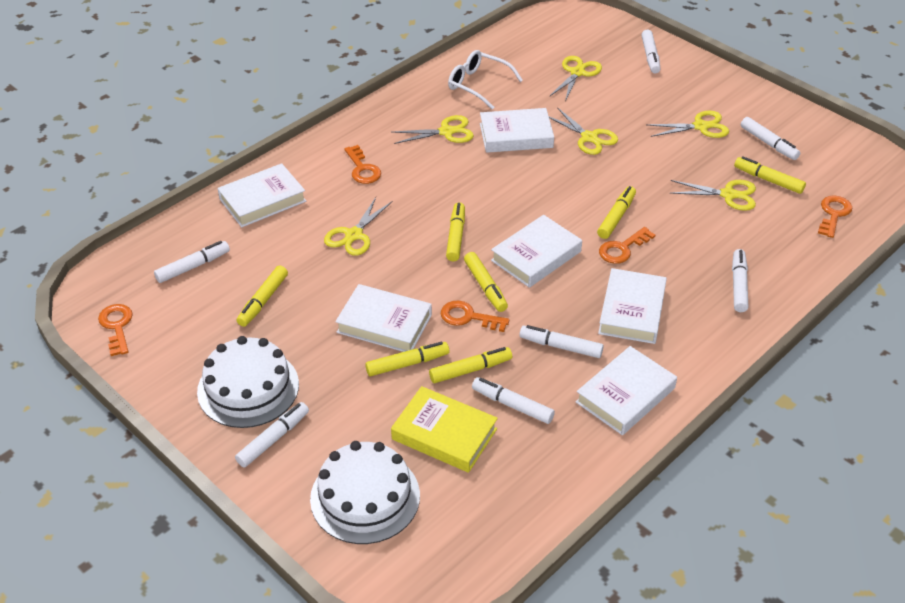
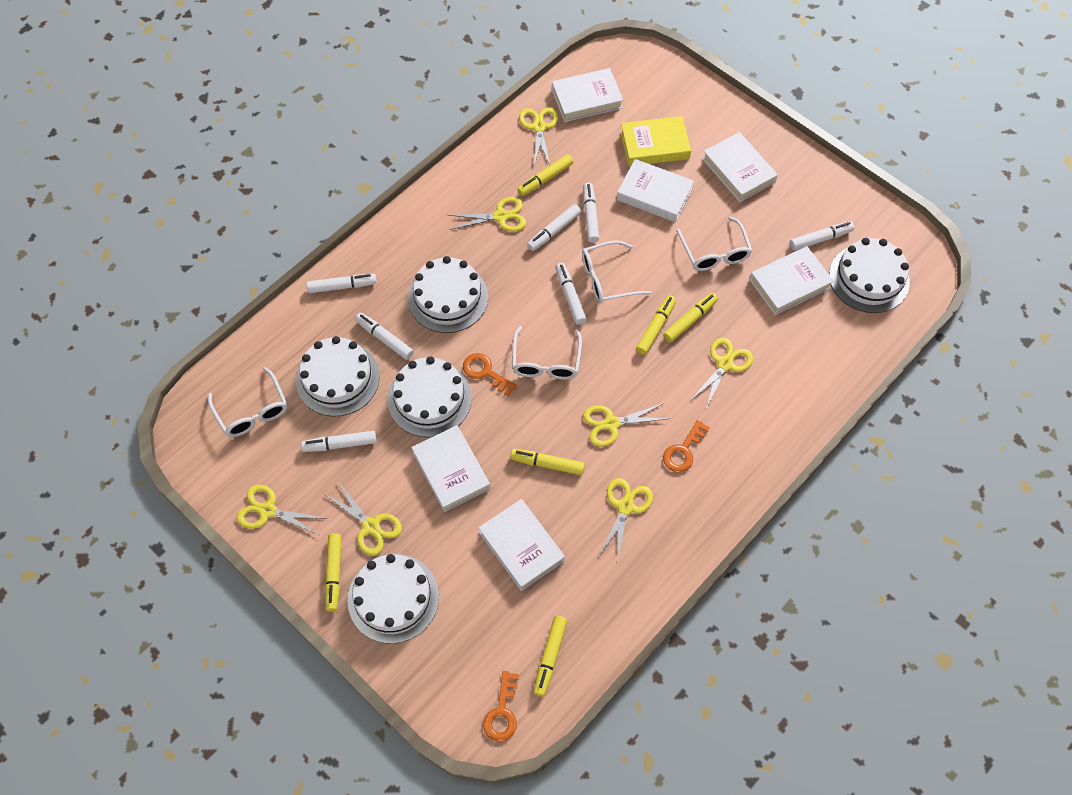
orange key: 5 -> 3
white cake: 2 -> 5
white glasses: 1 -> 4
yellow marker: 7 -> 6
yellow scissors: 6 -> 7

